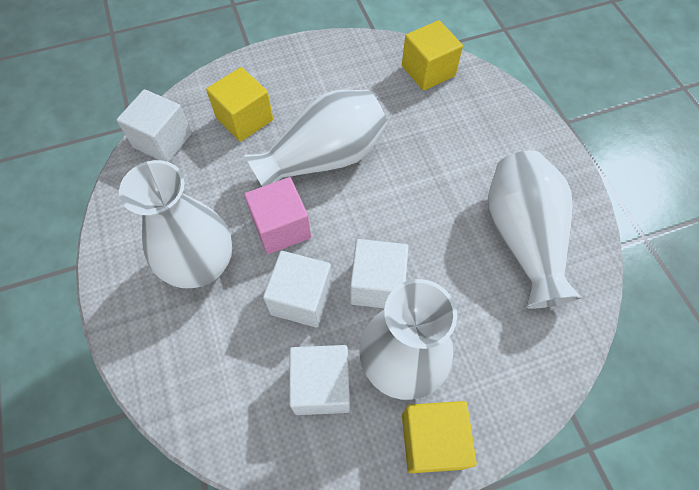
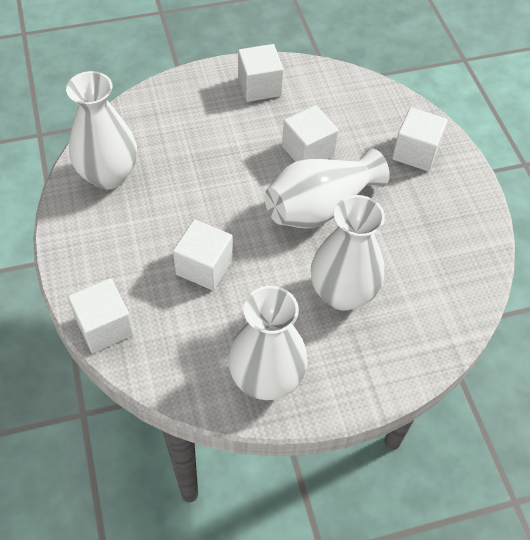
pink cube: 1 -> 0
white cube: 4 -> 5
yellow cube: 3 -> 0

